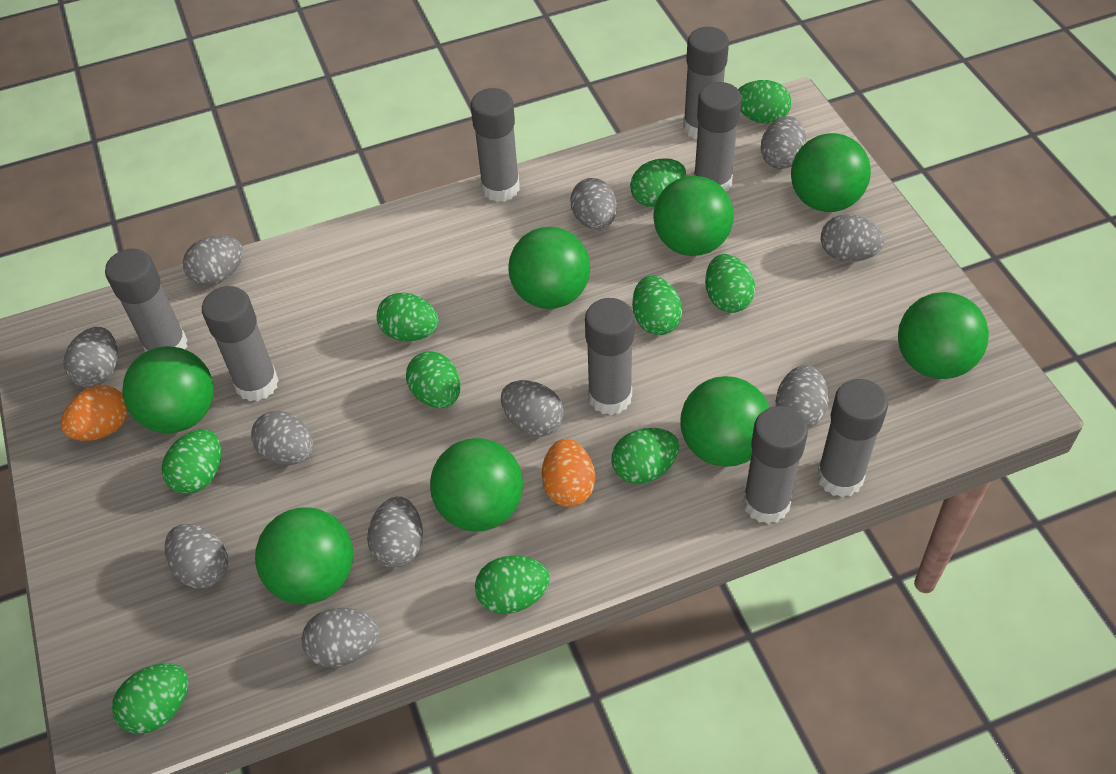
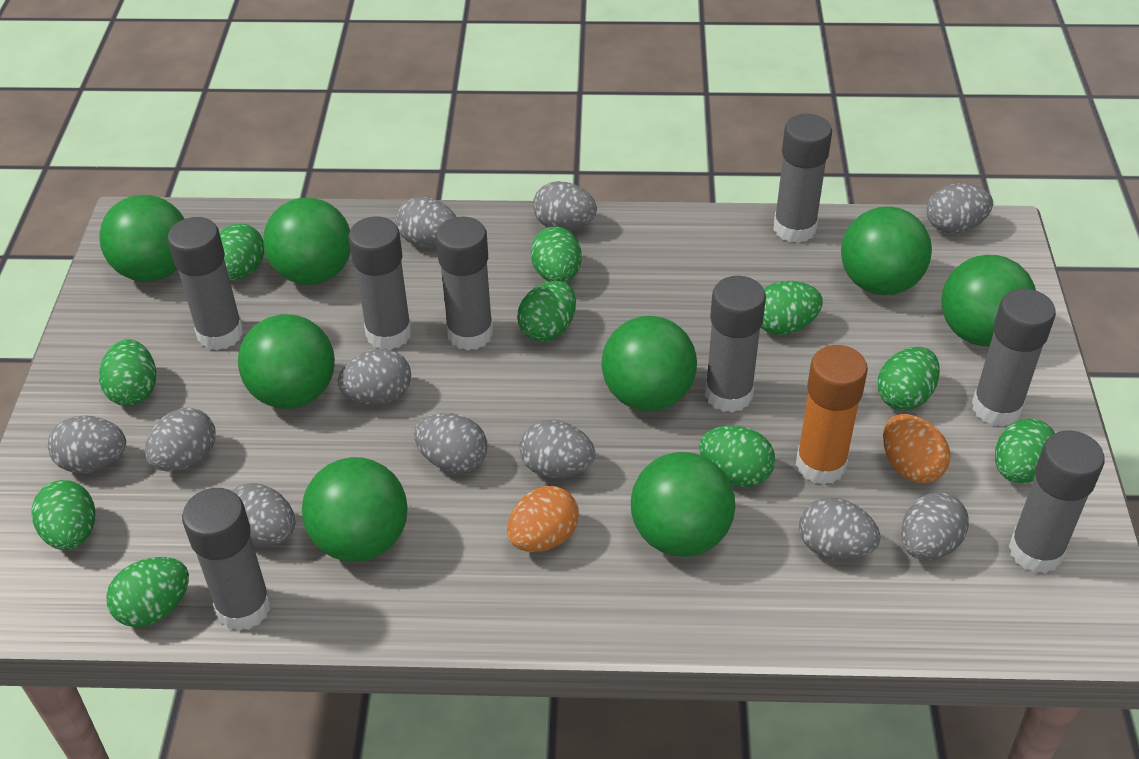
orange glue stick: 0 -> 1

